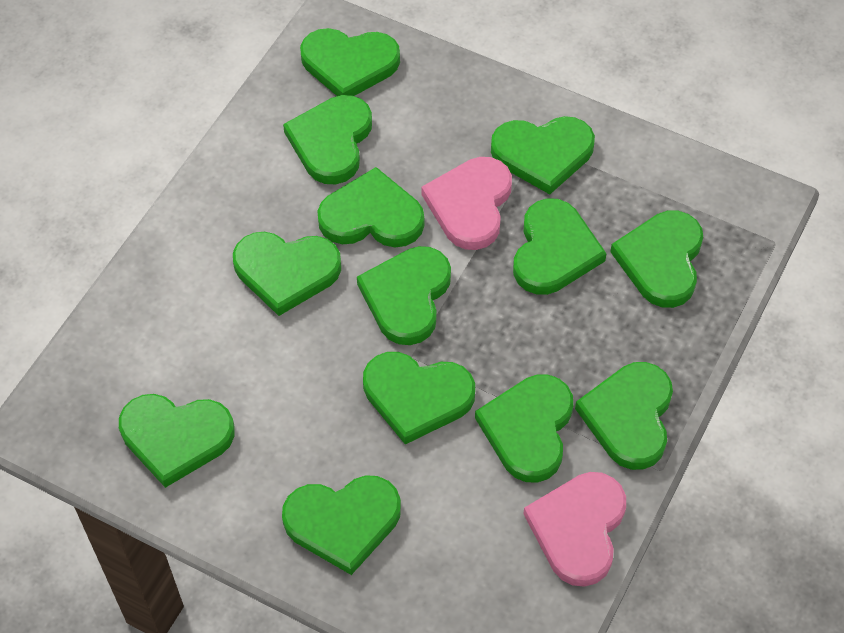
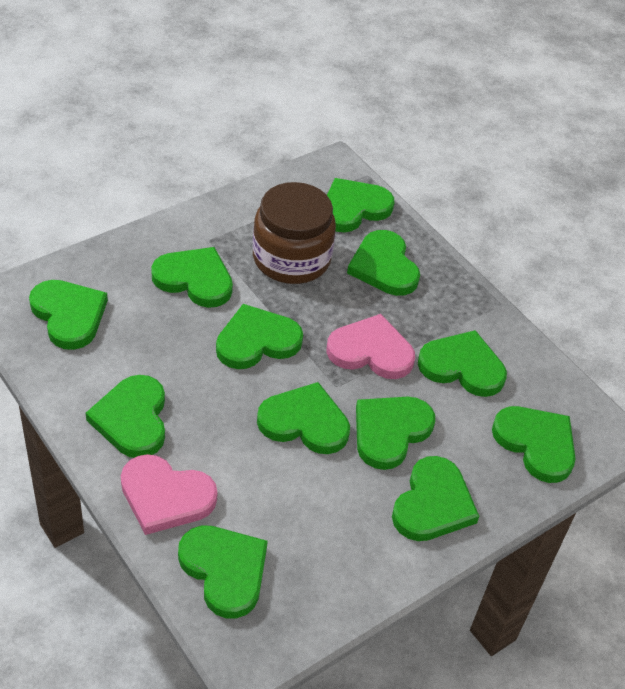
brown jar: 0 -> 1
green heart: 13 -> 12

